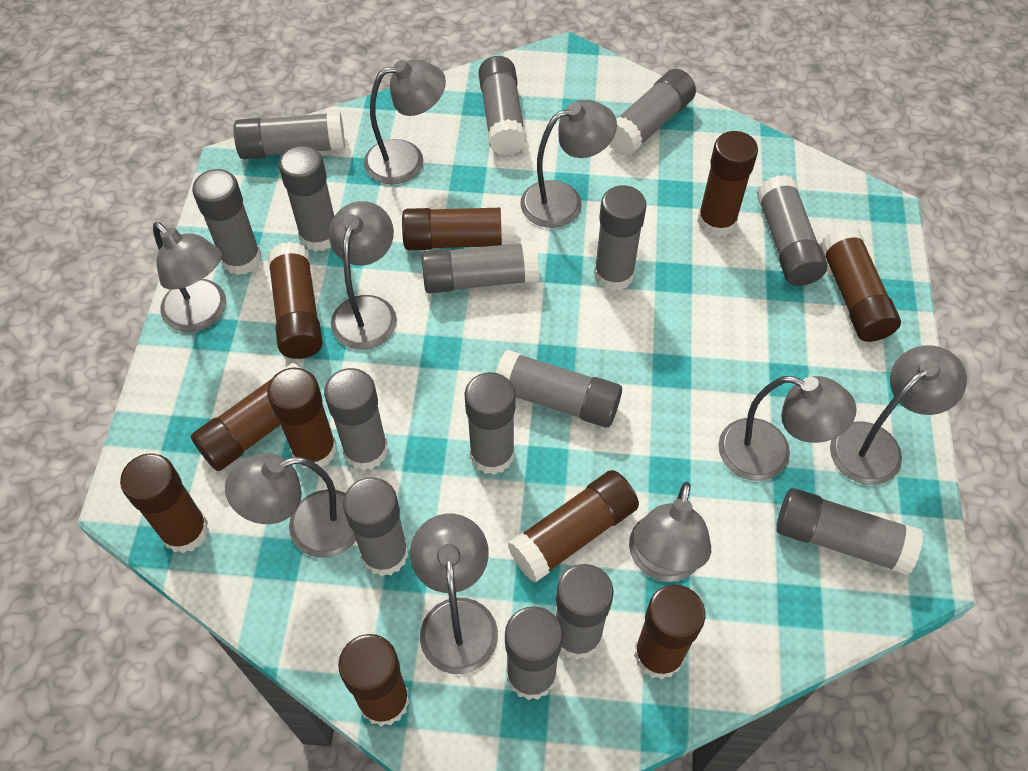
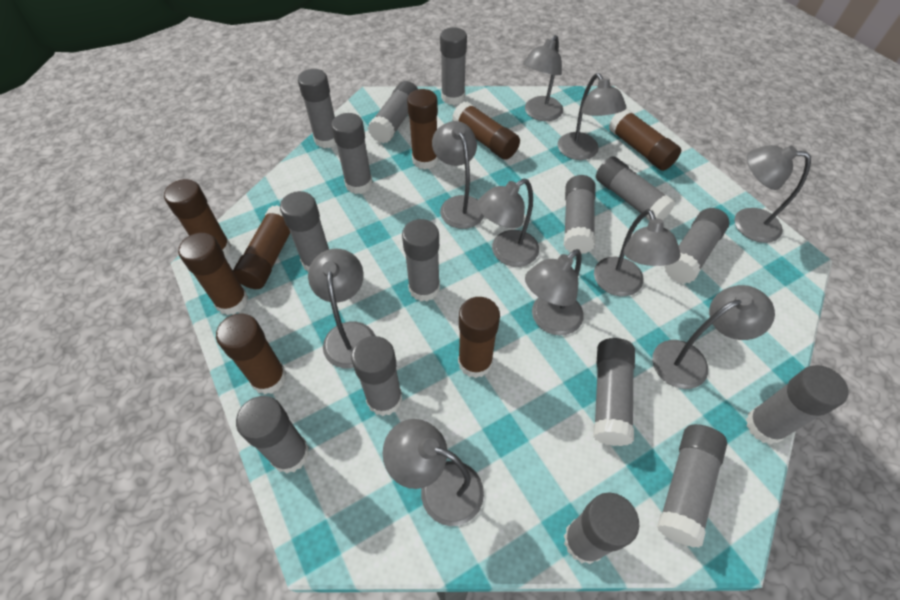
brown glue stick: 10 -> 8
grey lamp: 9 -> 10

